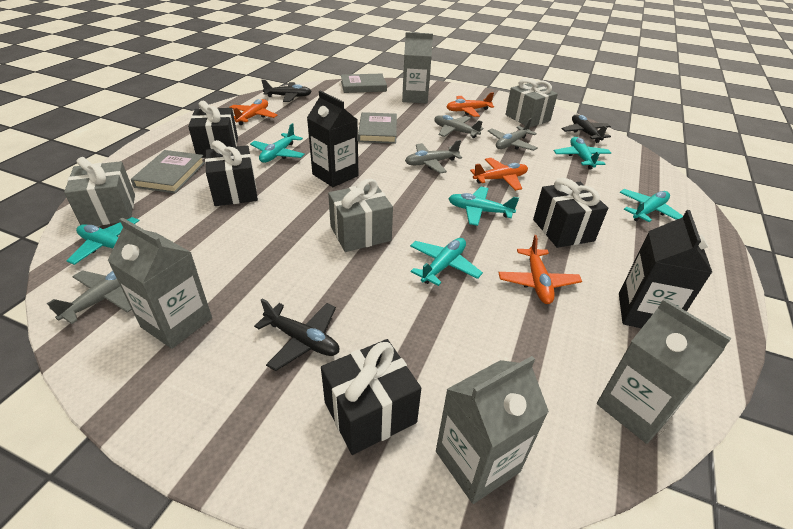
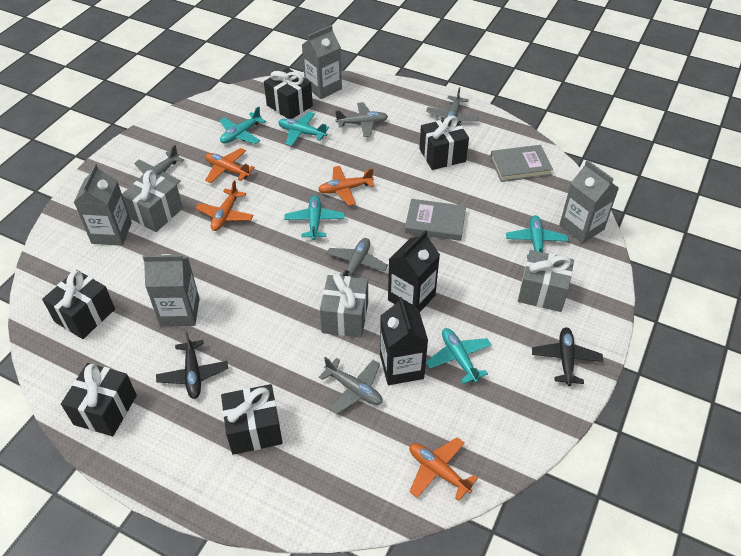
black gift: 4 -> 5
black plane: 3 -> 2
grey book: 3 -> 2
grey plane: 4 -> 5
turquoise plane: 6 -> 5

